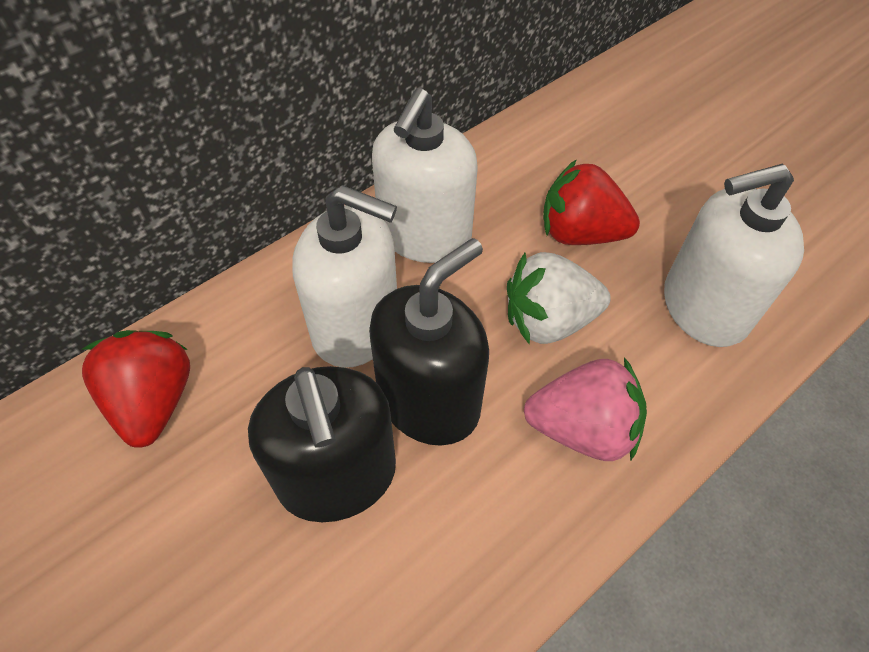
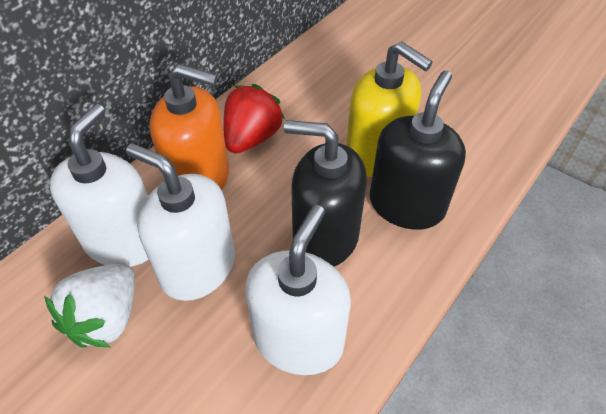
orange soap dispenser: 0 -> 1
pink strawberry: 1 -> 0
red strawberry: 2 -> 1
yellow soap dispenser: 0 -> 1

